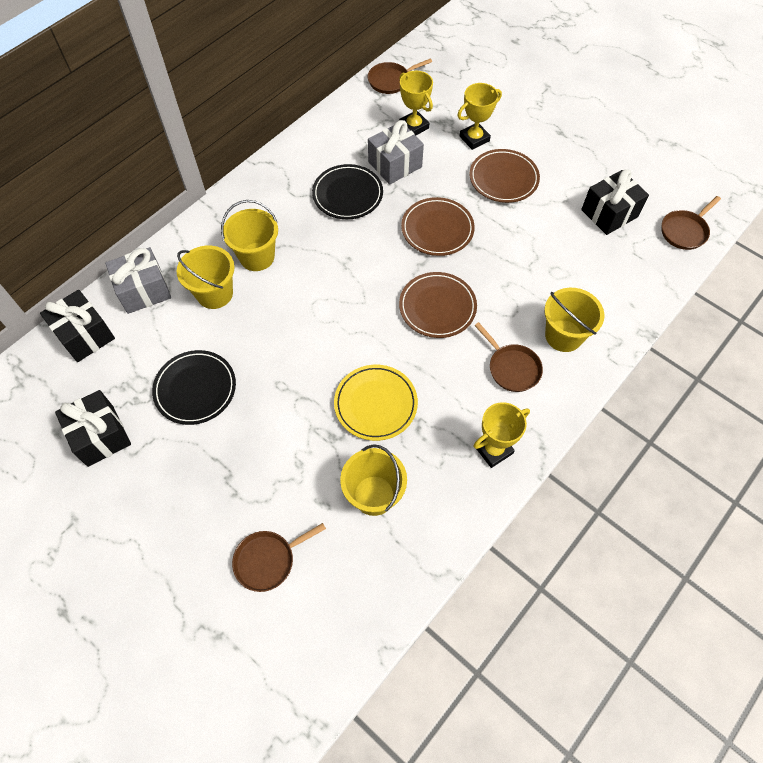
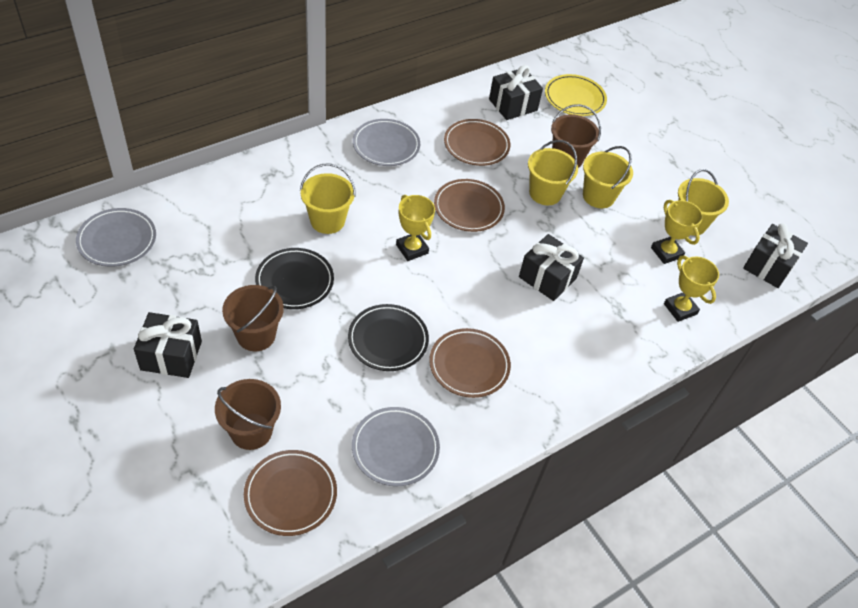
black gift: 3 -> 4
brown bucket: 0 -> 3
brown pan: 4 -> 0
brown plate: 3 -> 4
grey gift: 2 -> 0
grey plate: 0 -> 3

